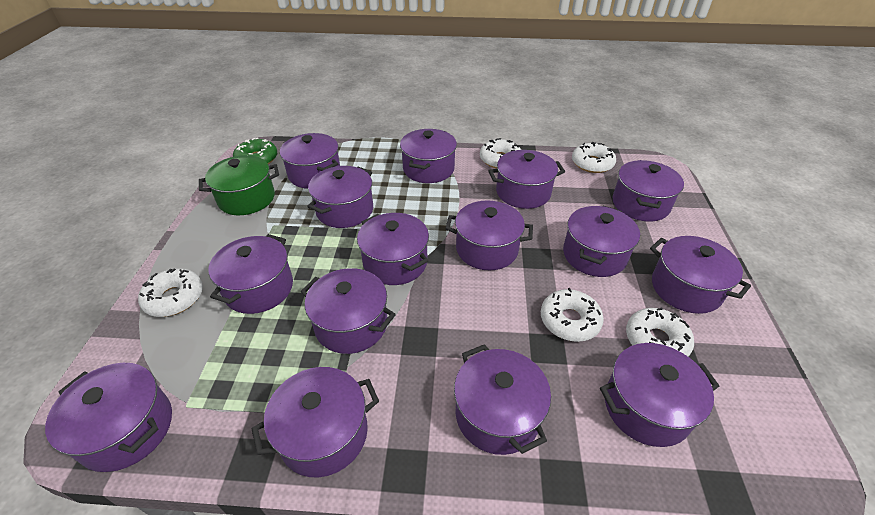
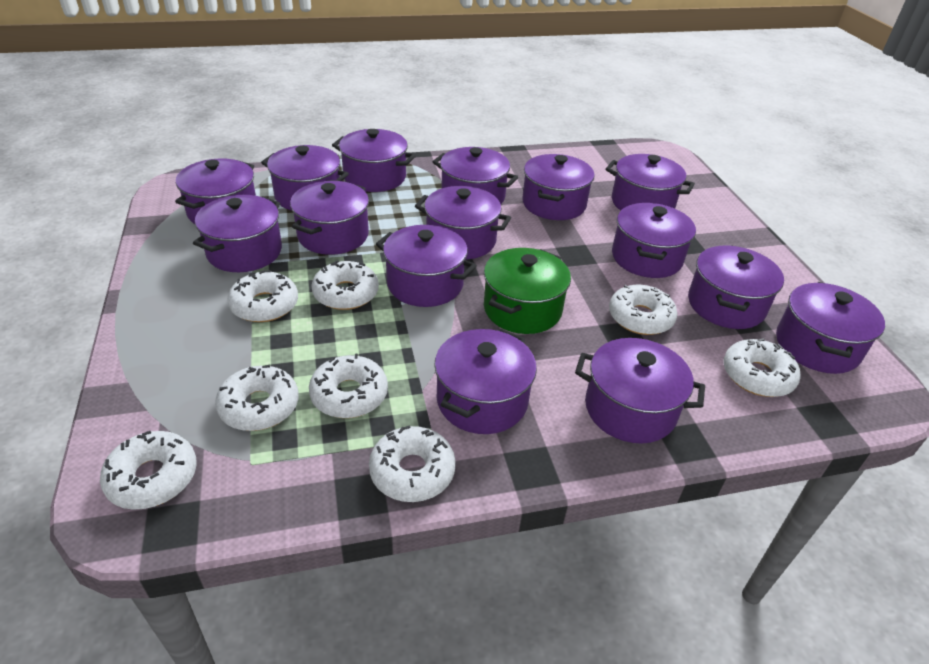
green donut: 1 -> 0
white donut: 5 -> 8

